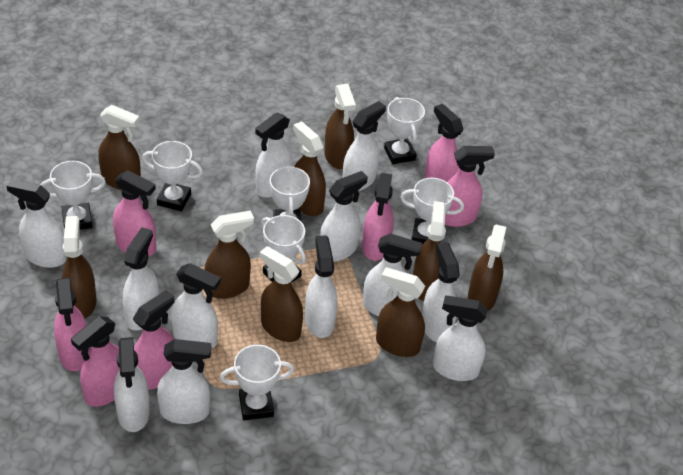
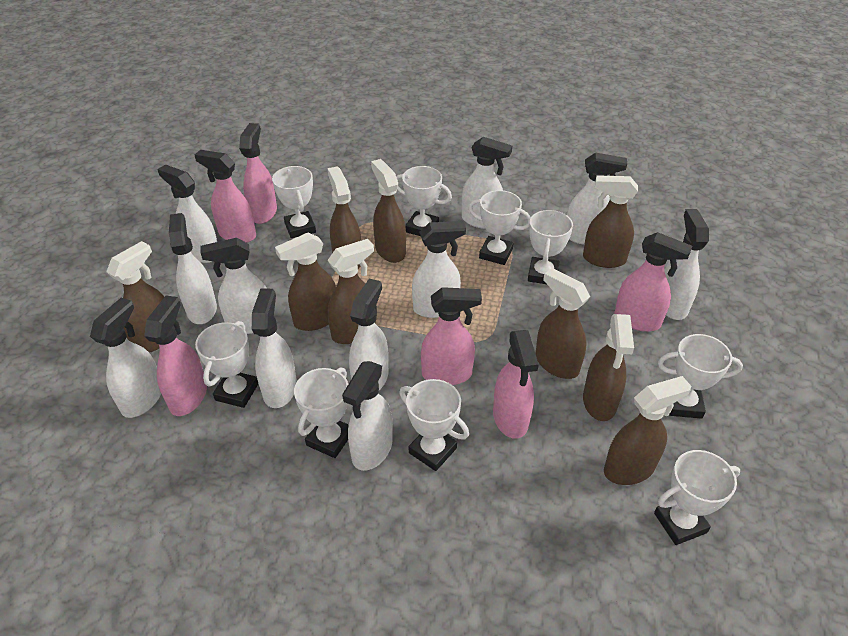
pink spray bottle: 7 -> 6
white spray bottle: 12 -> 11
white trophy: 7 -> 9

